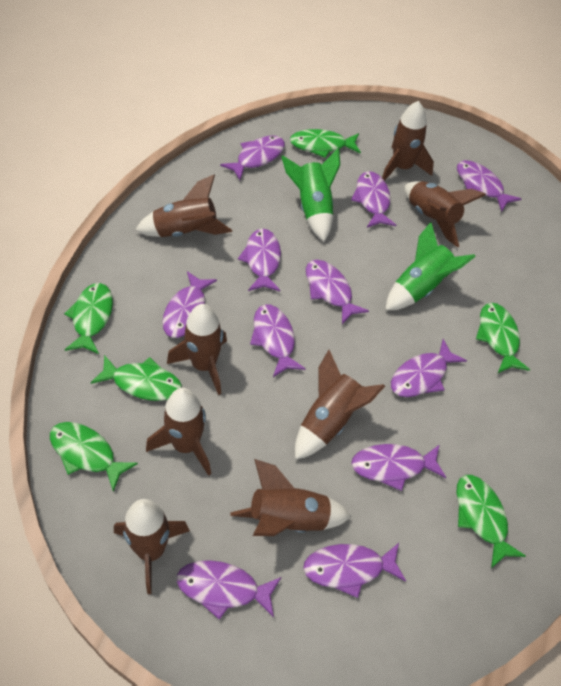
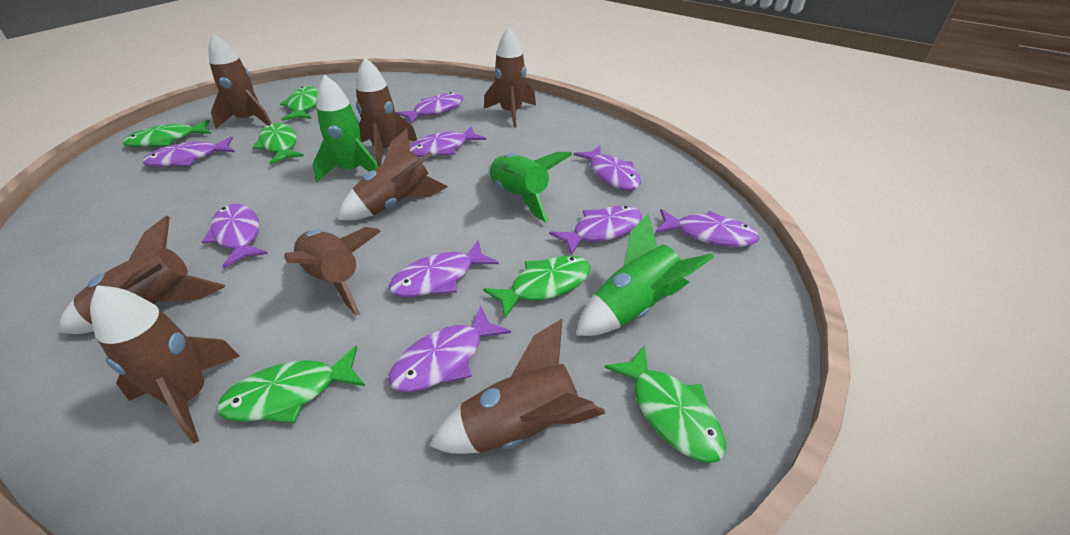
green rocket: 2 -> 3
purple fish: 11 -> 9

